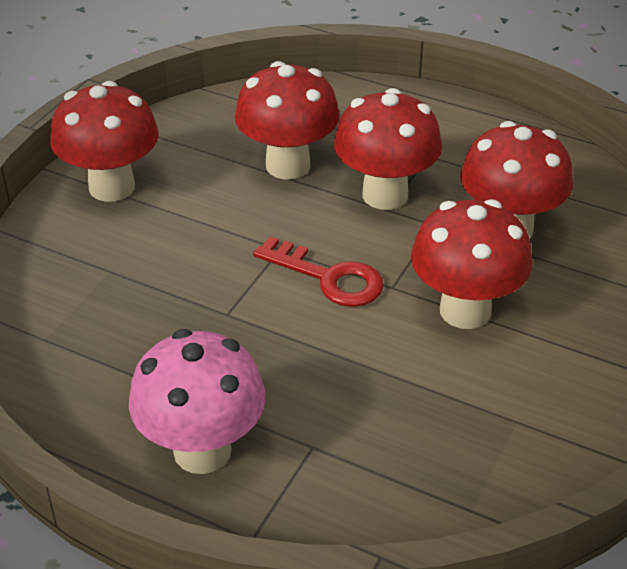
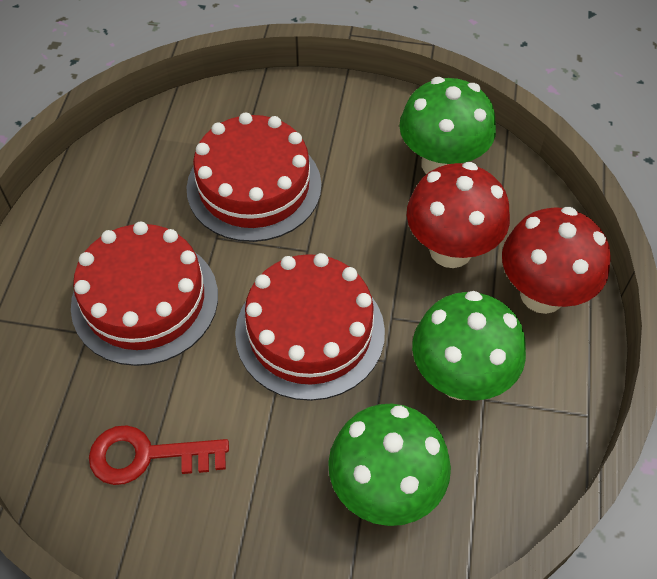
green mushroom: 0 -> 3
pink mushroom: 1 -> 0
red cake: 0 -> 3
red mushroom: 5 -> 2

